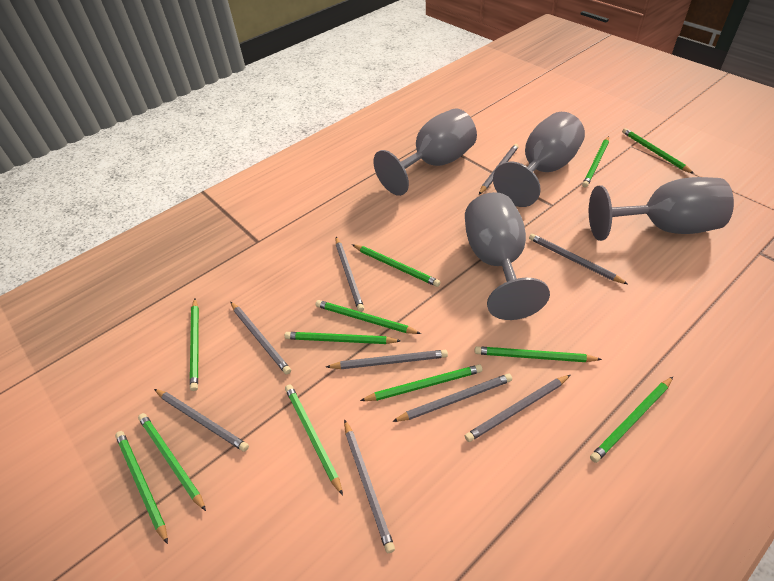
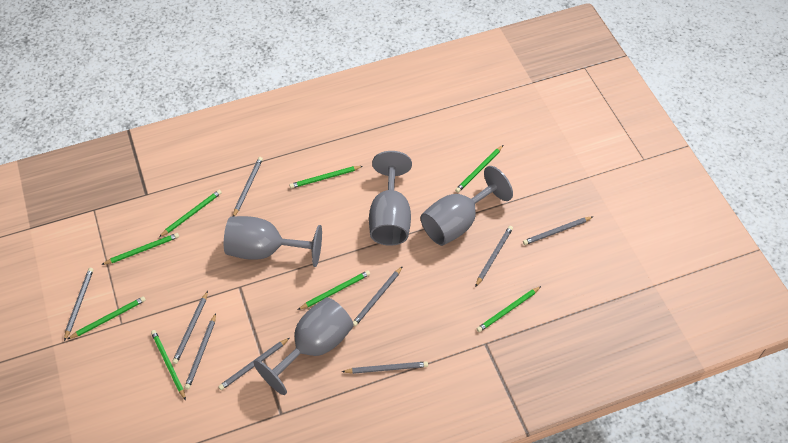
green pencil: 12 -> 8

